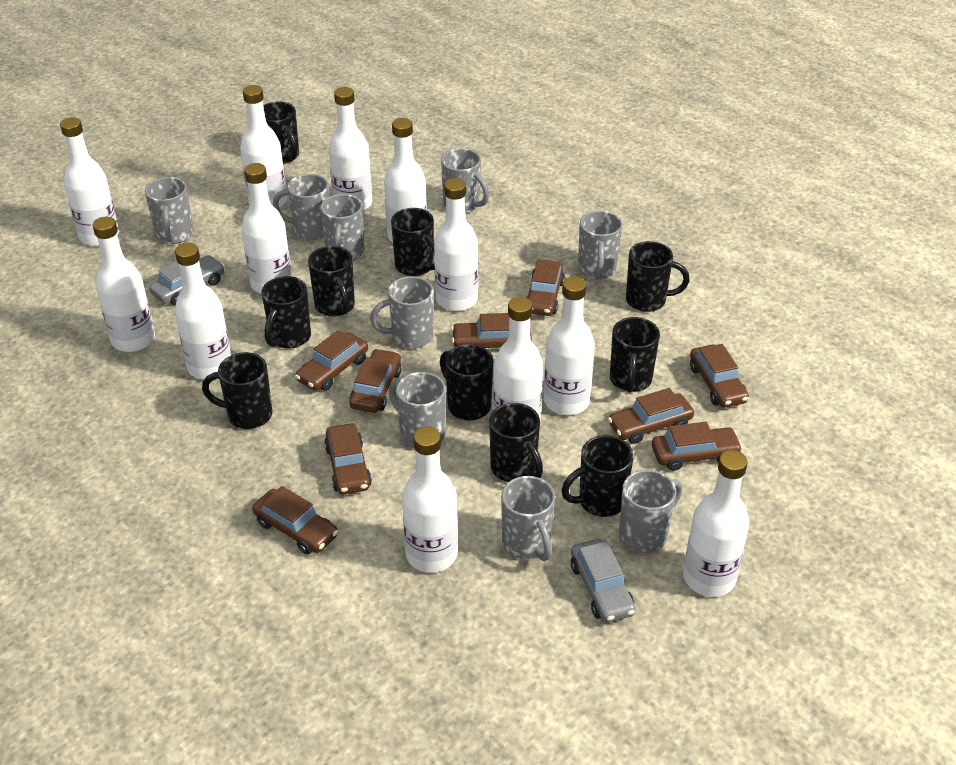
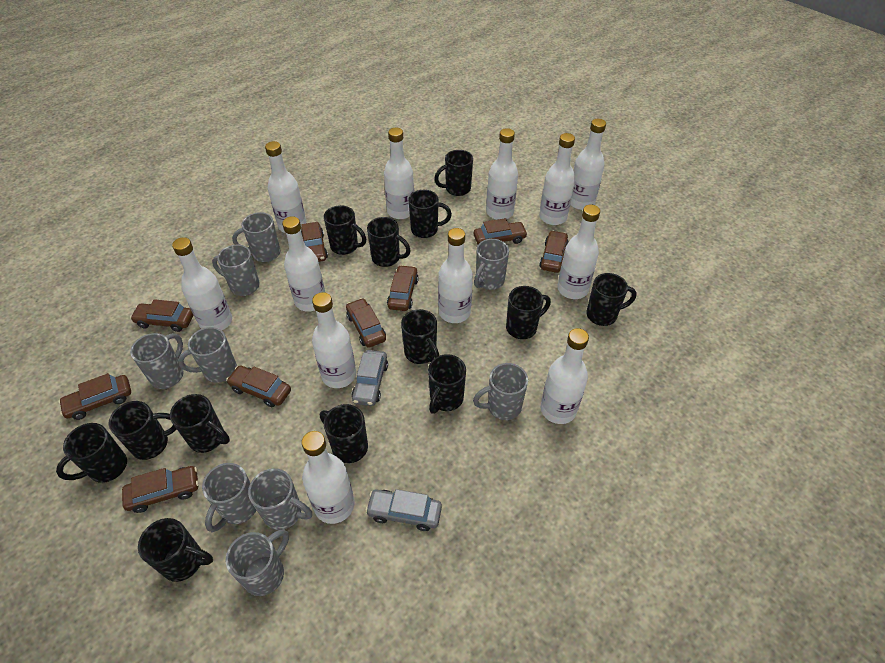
black mug: 10 -> 13

